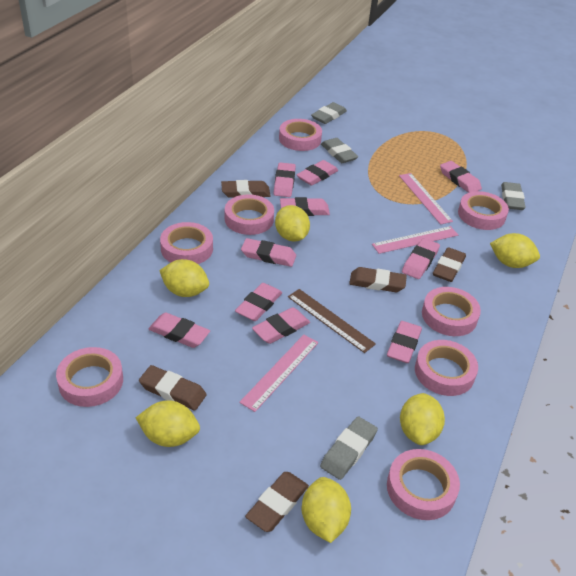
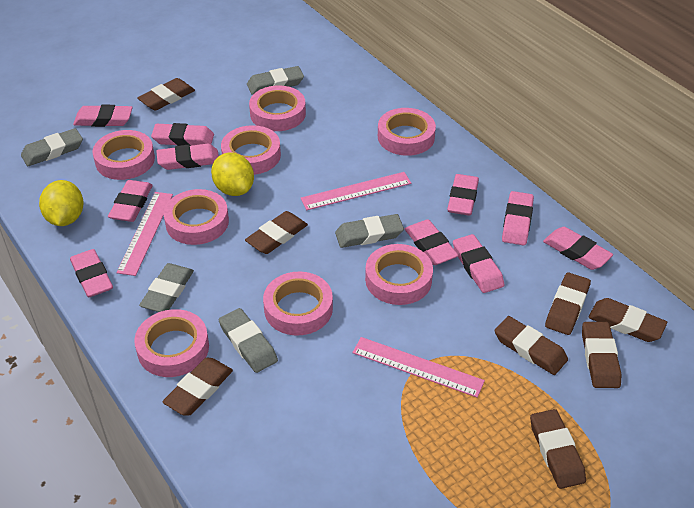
brown eraser: 5 -> 8
brown ruler: 1 -> 0
grey eraser: 4 -> 5
yellow lemon: 6 -> 2

